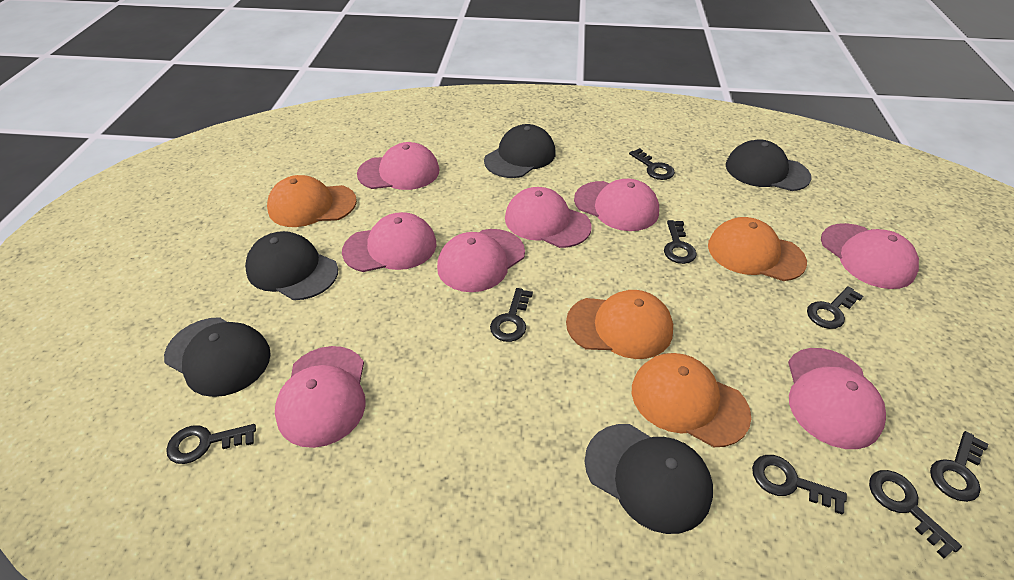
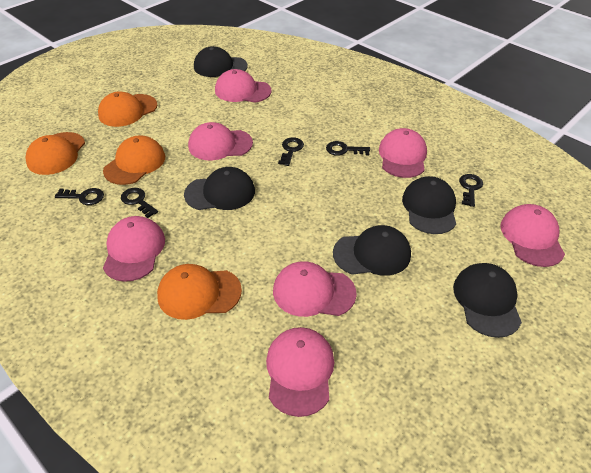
black key: 8 -> 5
pink cap: 8 -> 7

